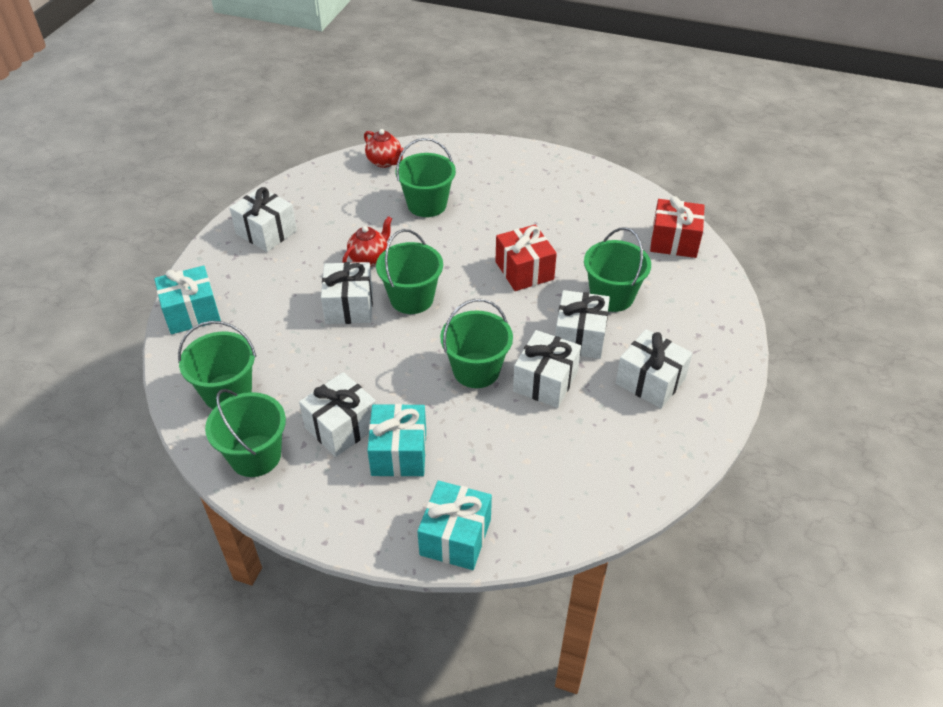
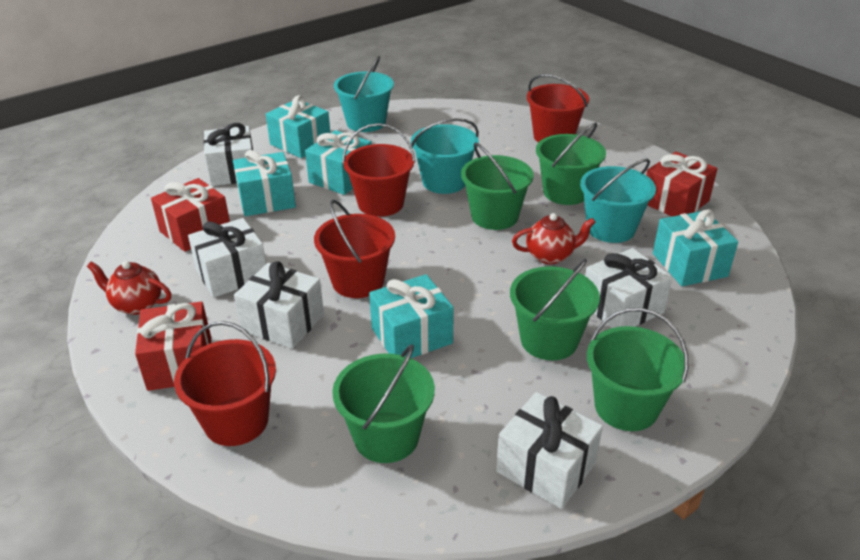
green bucket: 6 -> 5
red bucket: 0 -> 4
red gift: 2 -> 3
turquoise bucket: 0 -> 3
turquoise gift: 3 -> 5
white gift: 6 -> 5

